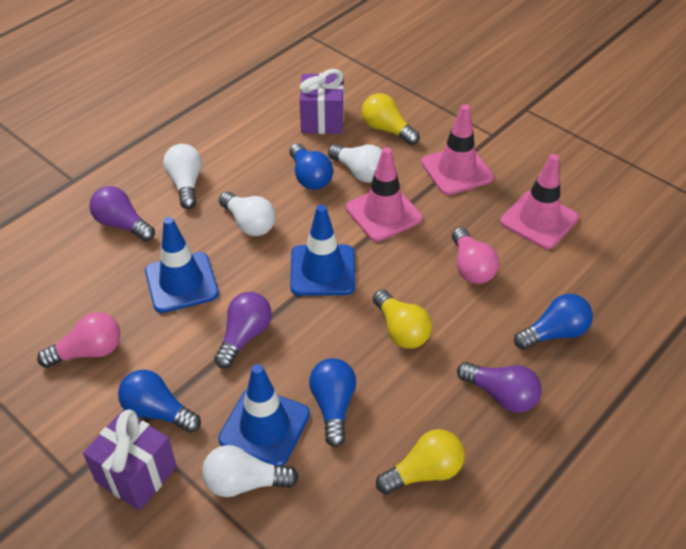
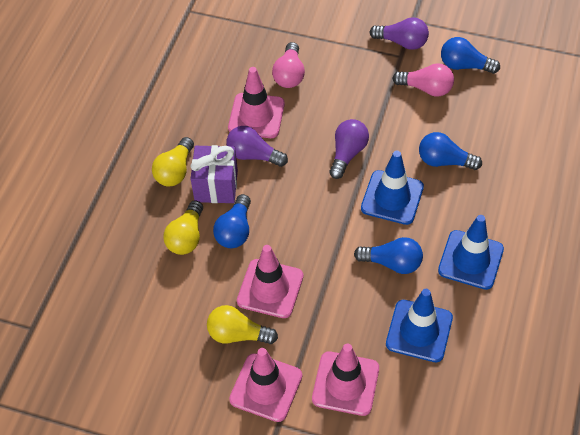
pink traffic cone: 3 -> 4
purple gift: 2 -> 1
white light bulb: 4 -> 0

